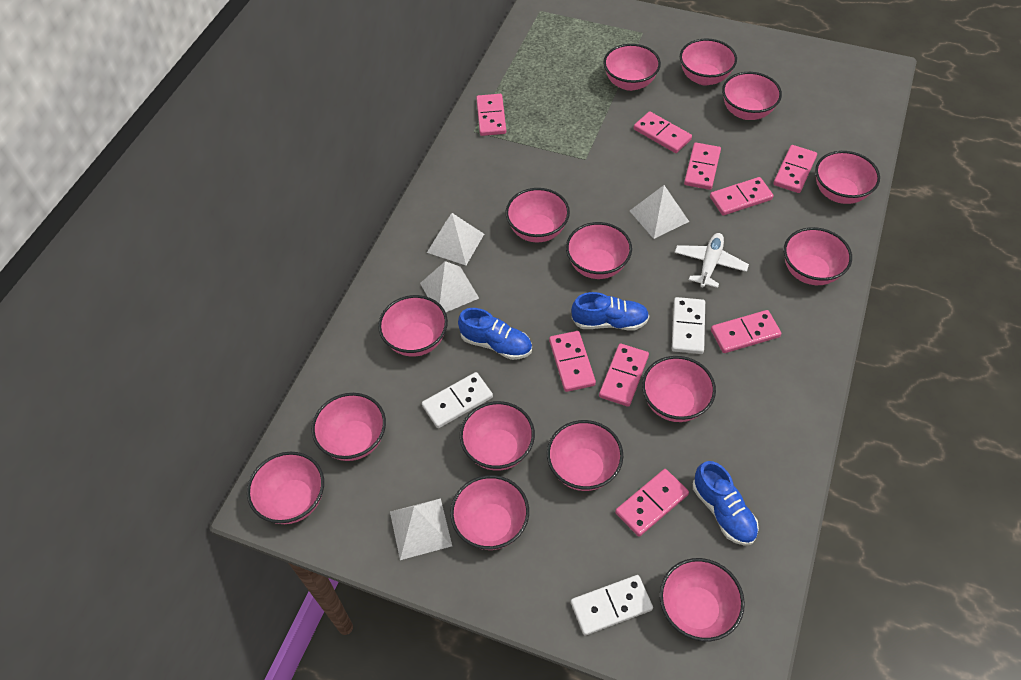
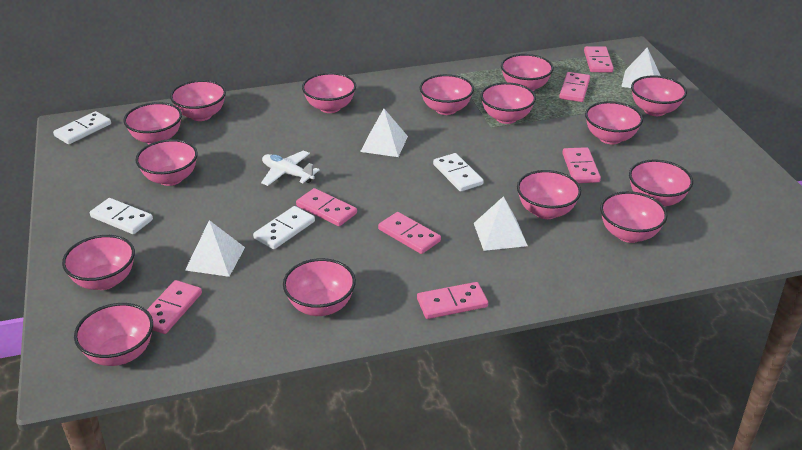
blue shoe: 3 -> 0
pink domino: 9 -> 7
white domino: 3 -> 4

